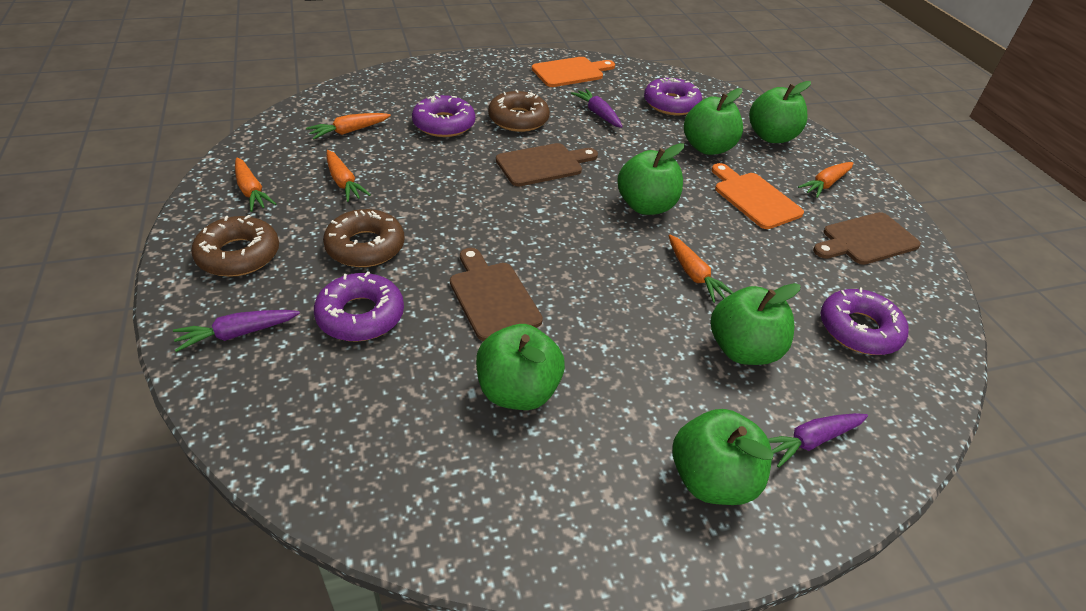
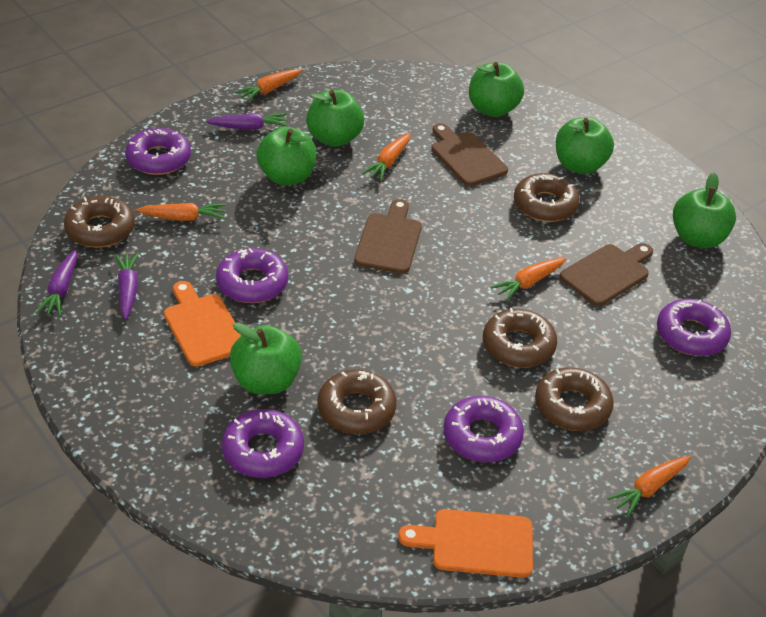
brown donut: 3 -> 5
purple donut: 4 -> 5

